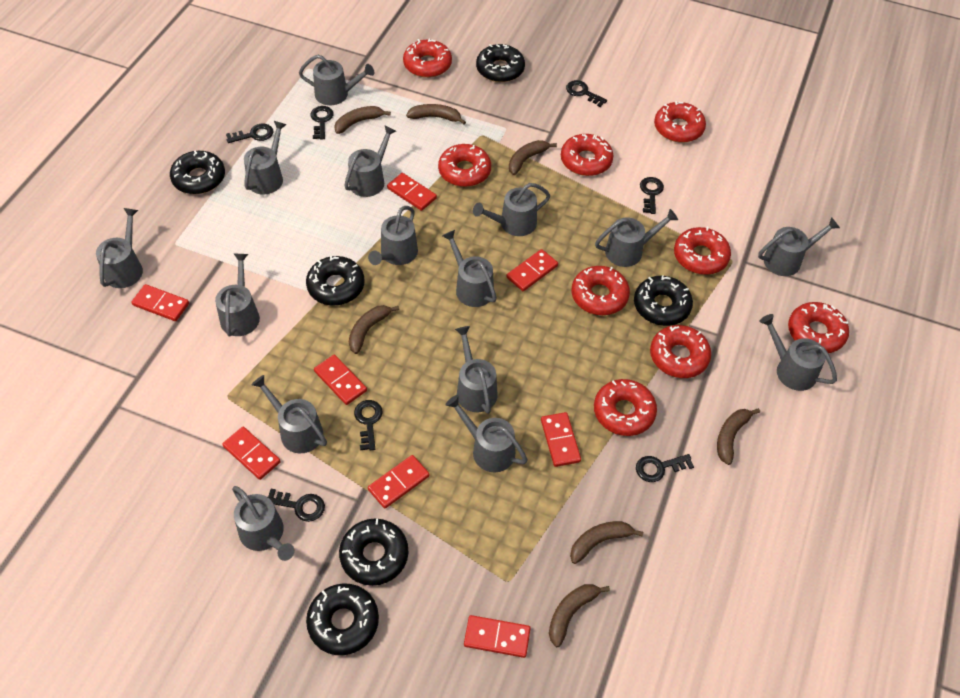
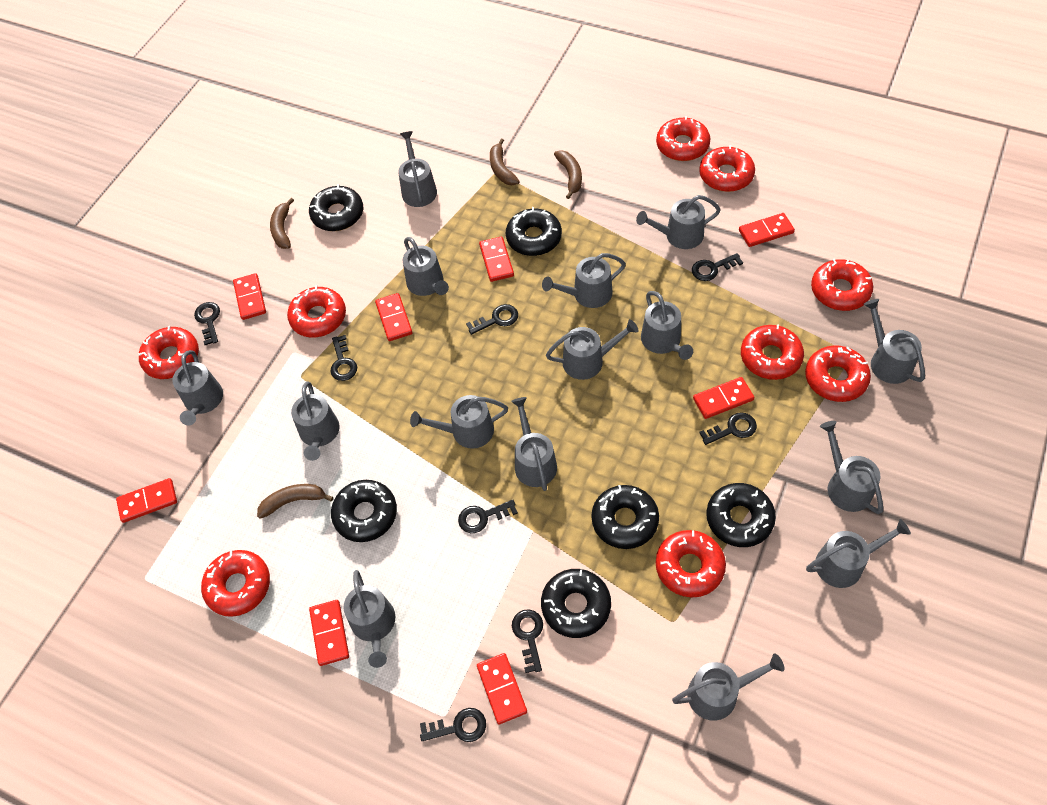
black key: 7 -> 8
brown banana: 7 -> 4

